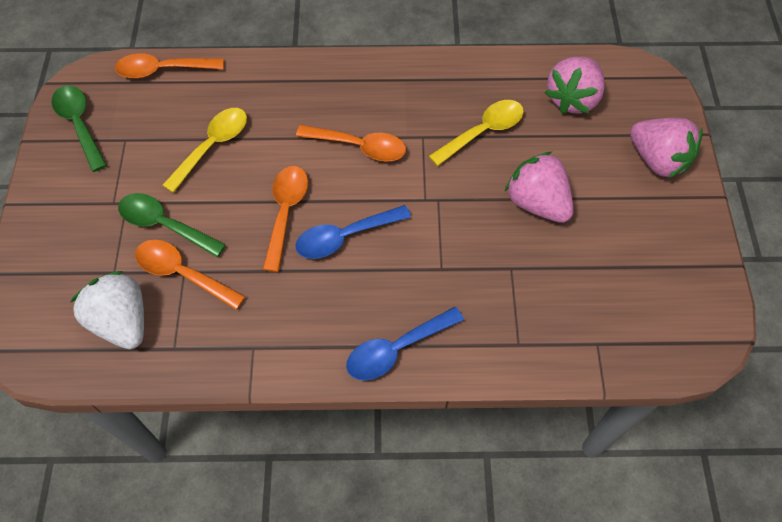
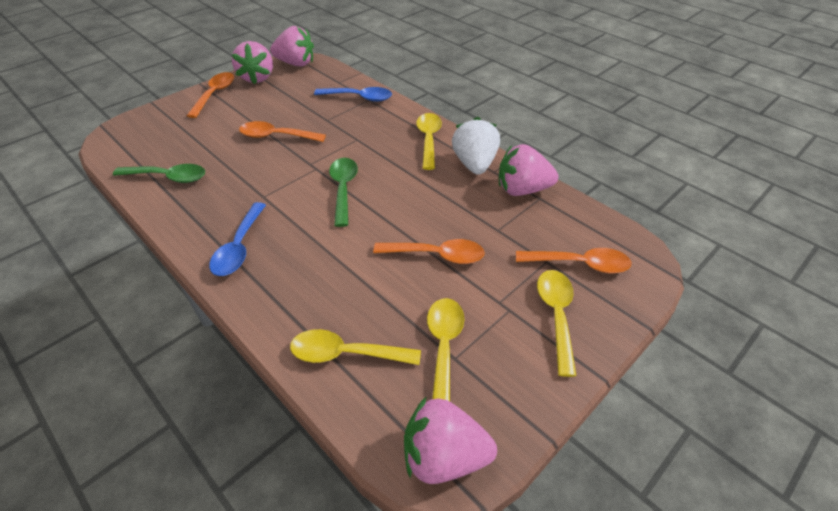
pink strawberry: 3 -> 4
yellow spoon: 2 -> 4

